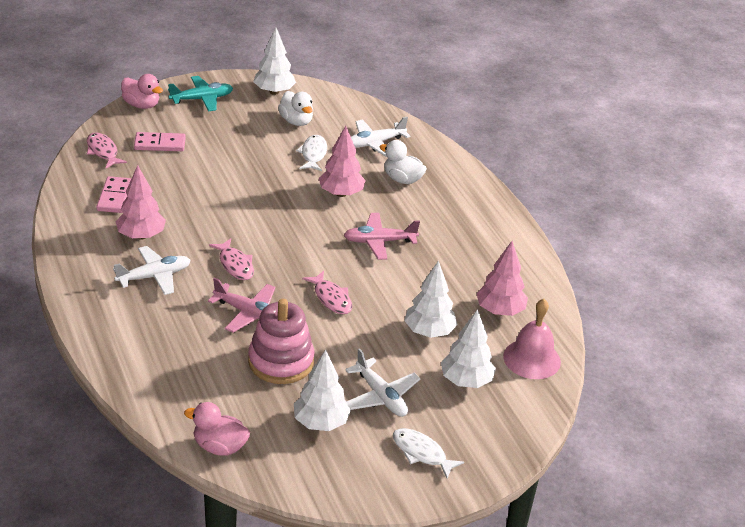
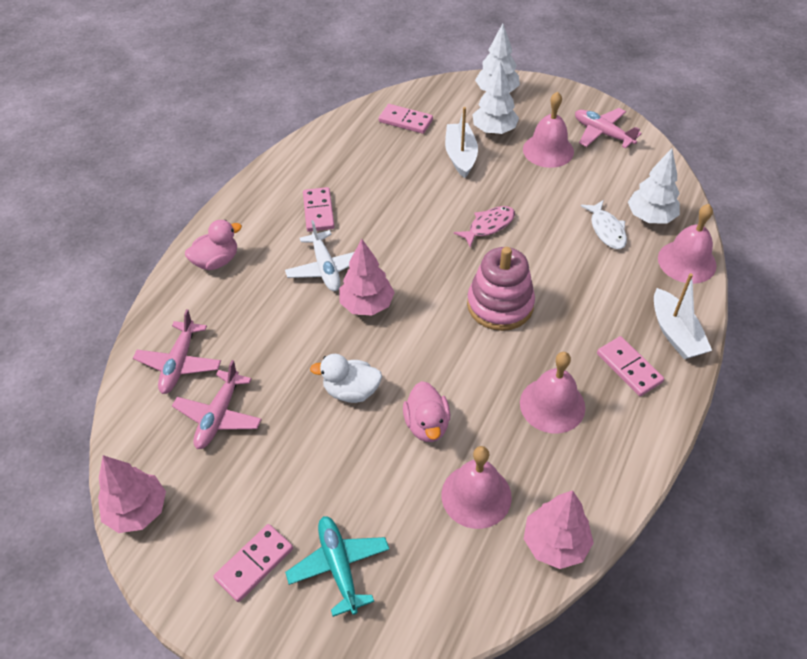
pink bell: 1 -> 4
pink domino: 2 -> 4
pink fish: 3 -> 1
pink plane: 2 -> 3
white boat: 0 -> 2
white duck: 2 -> 1
white fish: 2 -> 1
white plane: 3 -> 1
white tree: 4 -> 3

